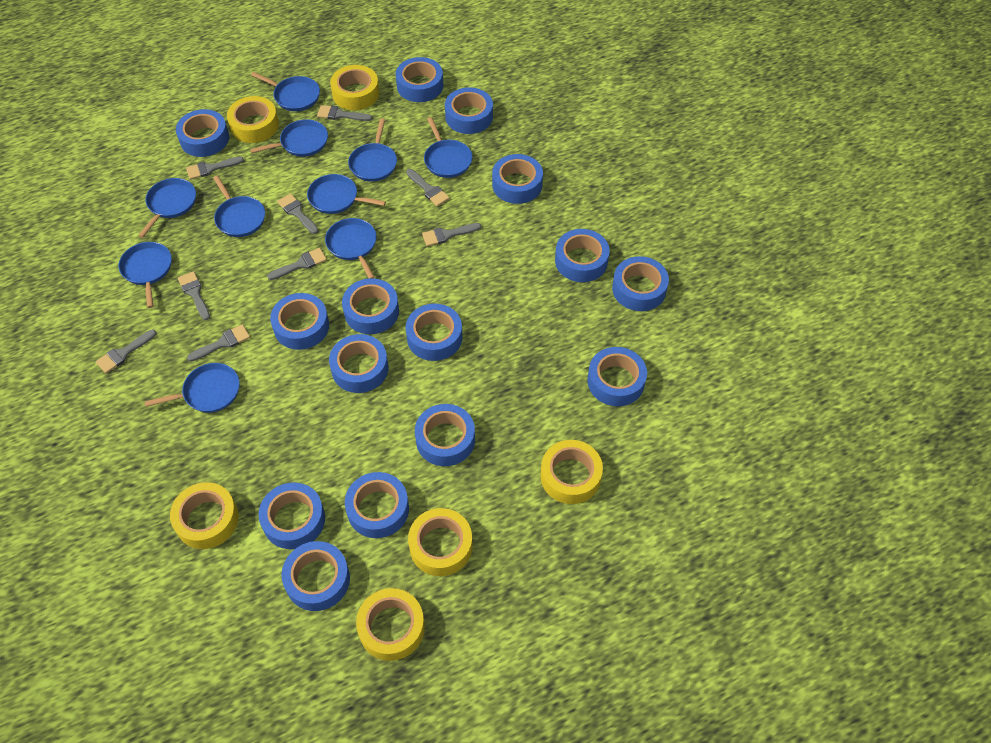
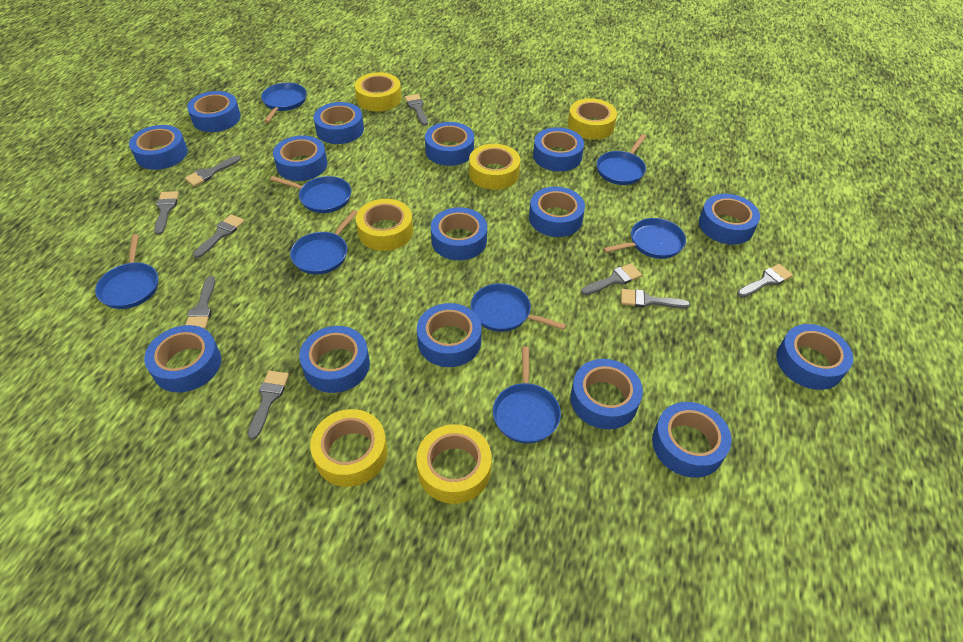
blue pan: 10 -> 8

